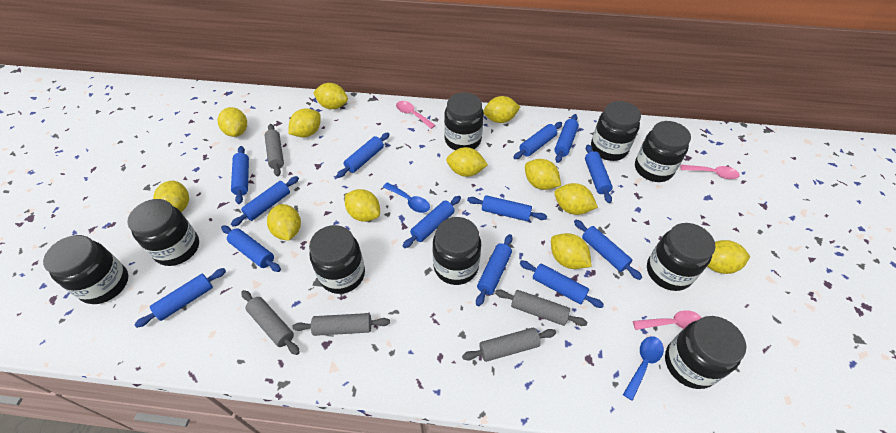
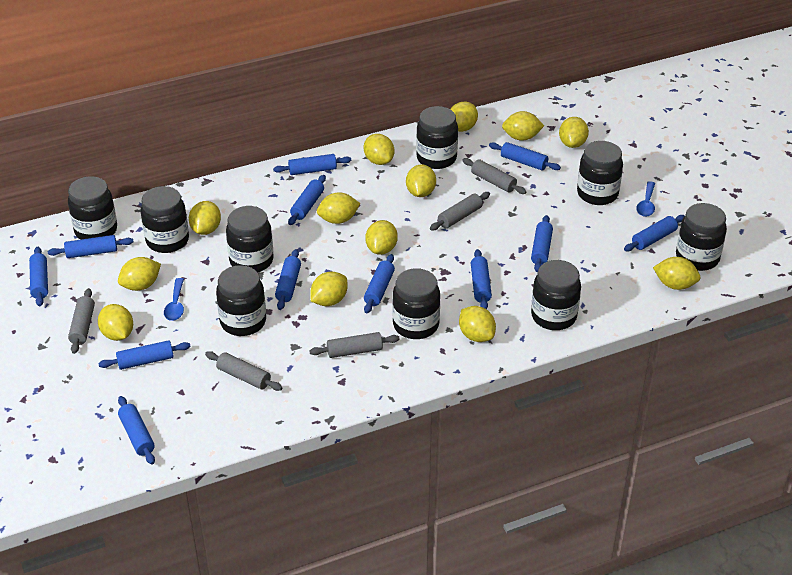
blue rolling pin: 13 -> 12
pink spoon: 3 -> 0
yellow lemon: 12 -> 13

